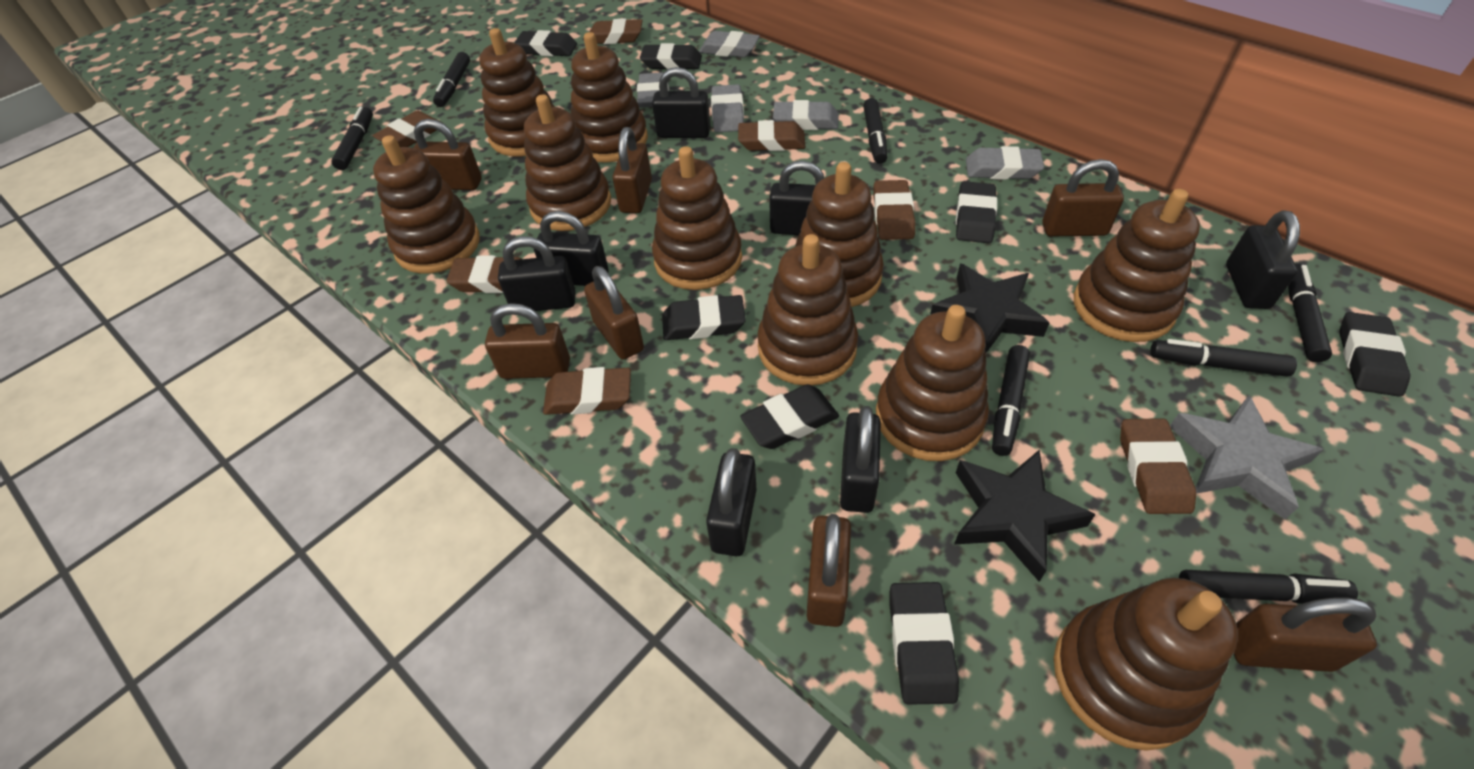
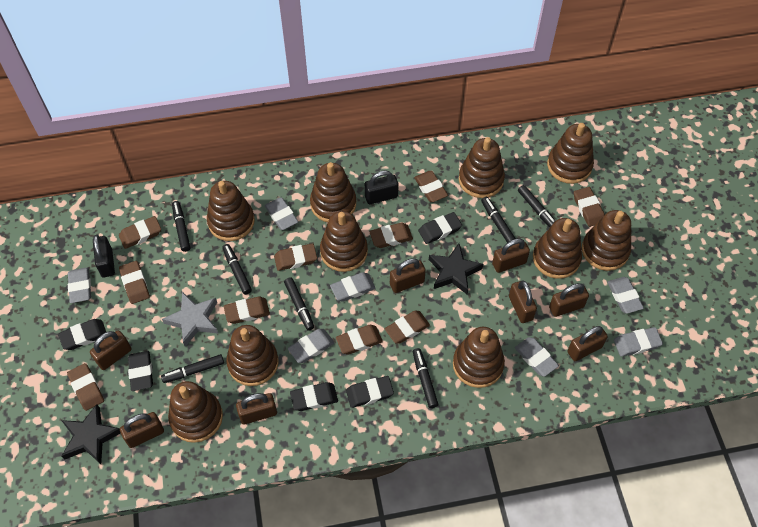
black eraser: 7 -> 5
black padlock: 7 -> 2
brown eraser: 7 -> 10
brown padlock: 7 -> 8
grey eraser: 5 -> 7

